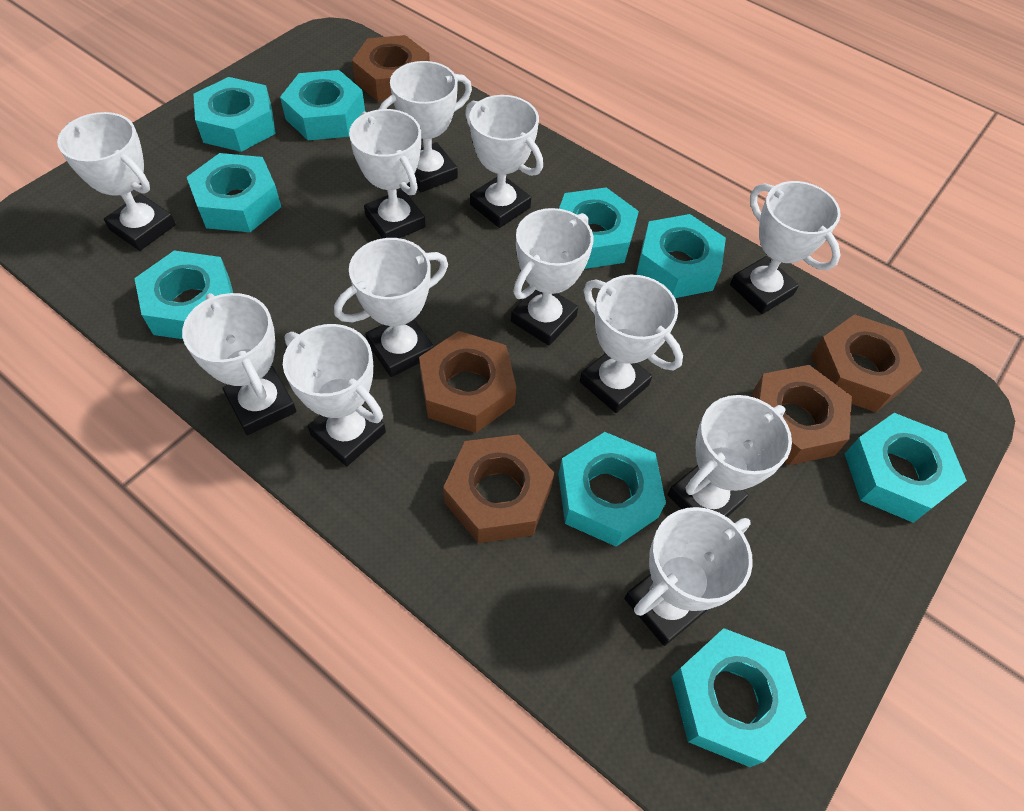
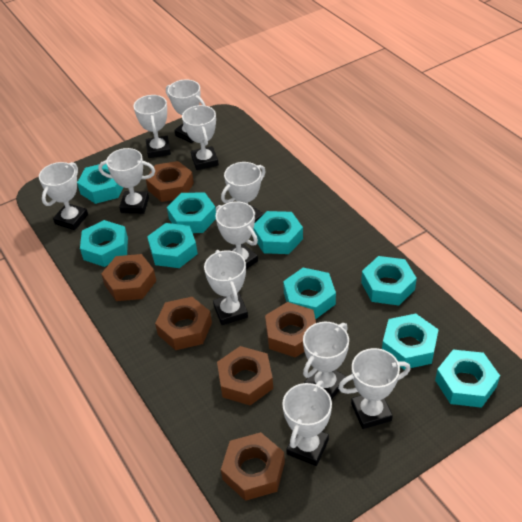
brown nut: 5 -> 6
white trophy: 12 -> 11

